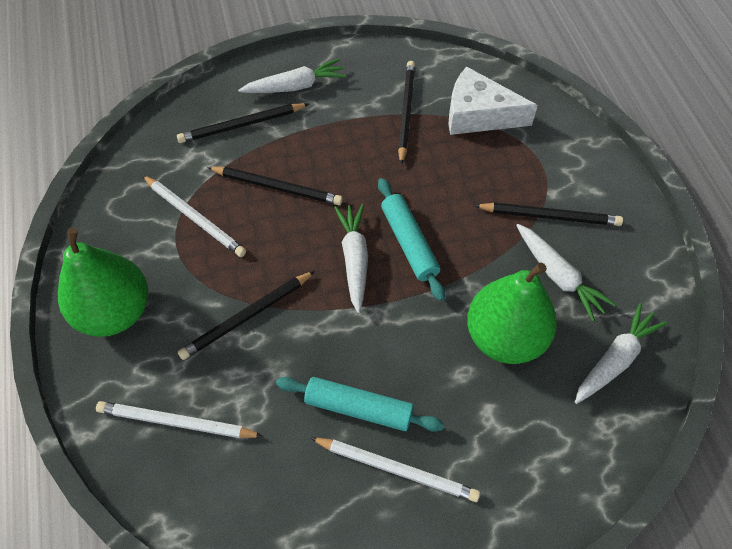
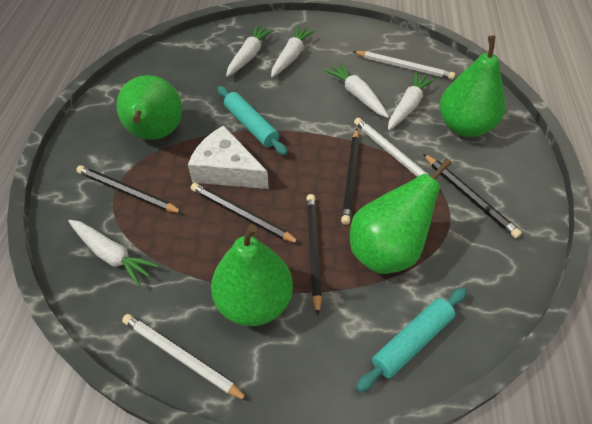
green pear: 2 -> 4
white carrot: 4 -> 5

